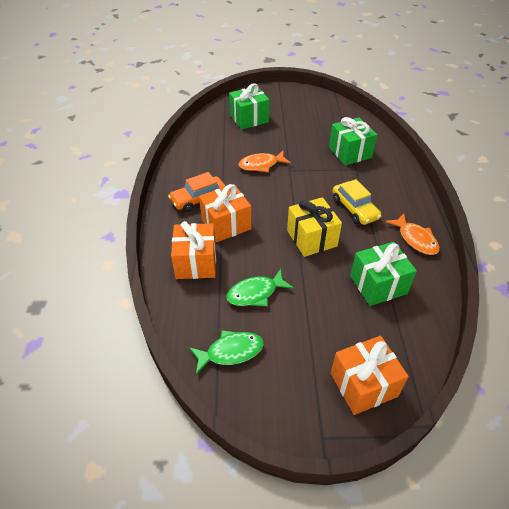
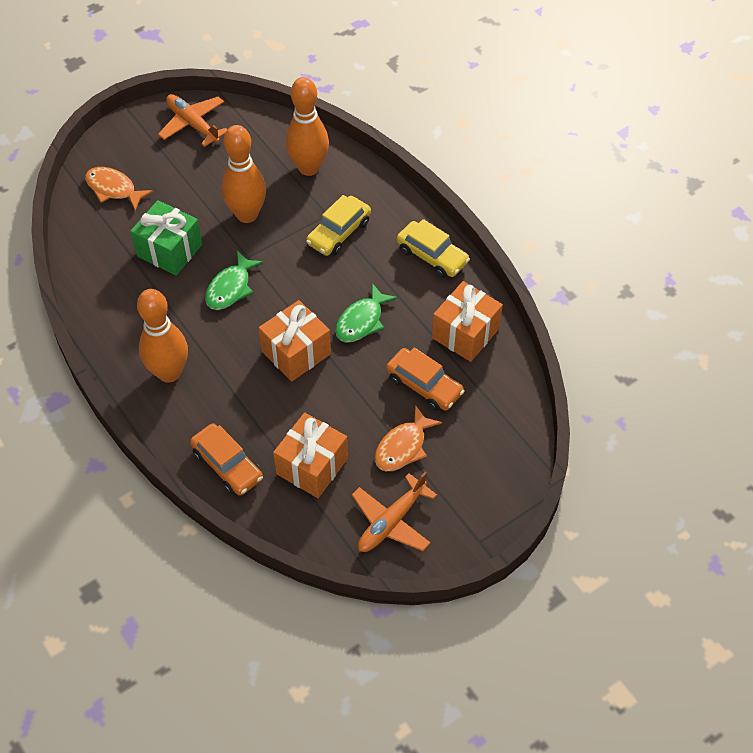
green gift: 3 -> 1
orange bowling pin: 0 -> 3
orange car: 1 -> 2
orange plane: 0 -> 2
yellow car: 1 -> 2
yellow gift: 1 -> 0

